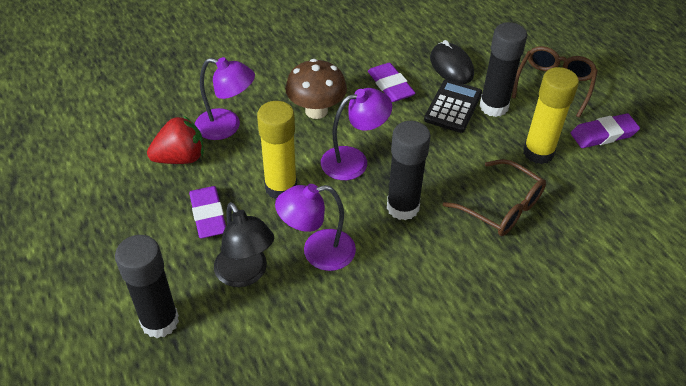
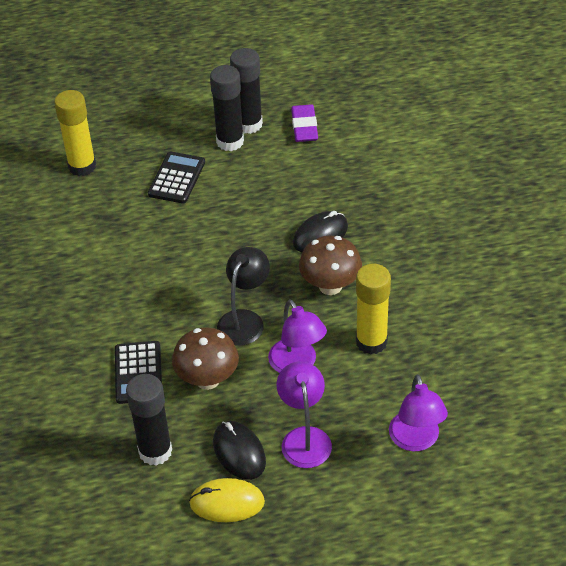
black calculator: 1 -> 2
black mouse: 1 -> 2
brown glasses: 2 -> 0
brown mushroom: 1 -> 2
purple eraser: 3 -> 1
red strawberry: 1 -> 0
yellow mouse: 0 -> 1

